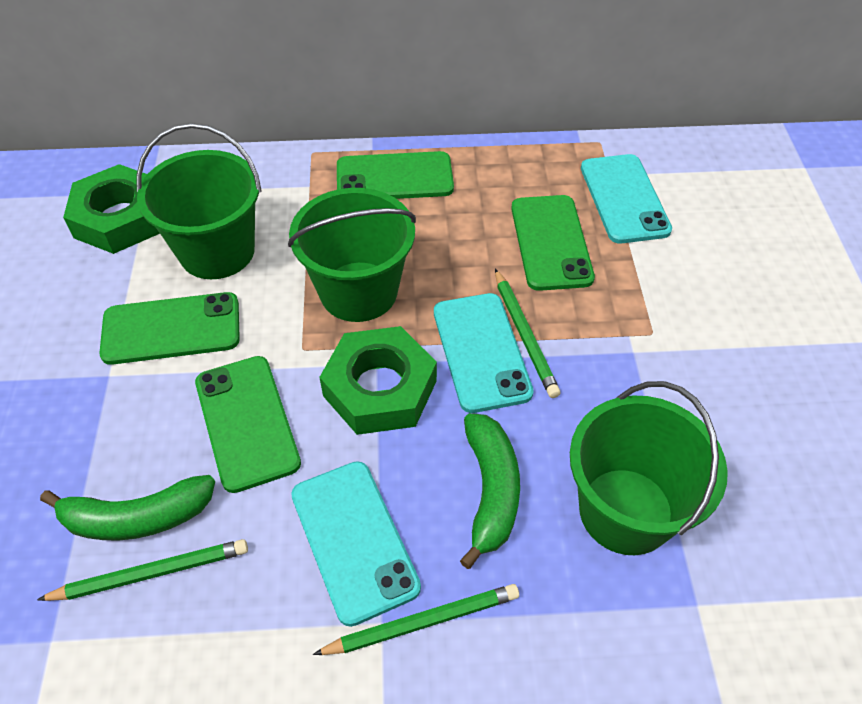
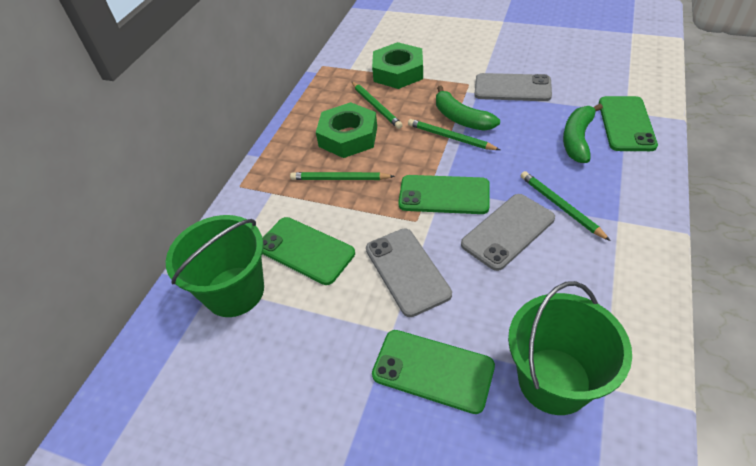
green bucket: 3 -> 2
green pencil: 3 -> 4
grey phone: 0 -> 3
turquoise phone: 3 -> 0

